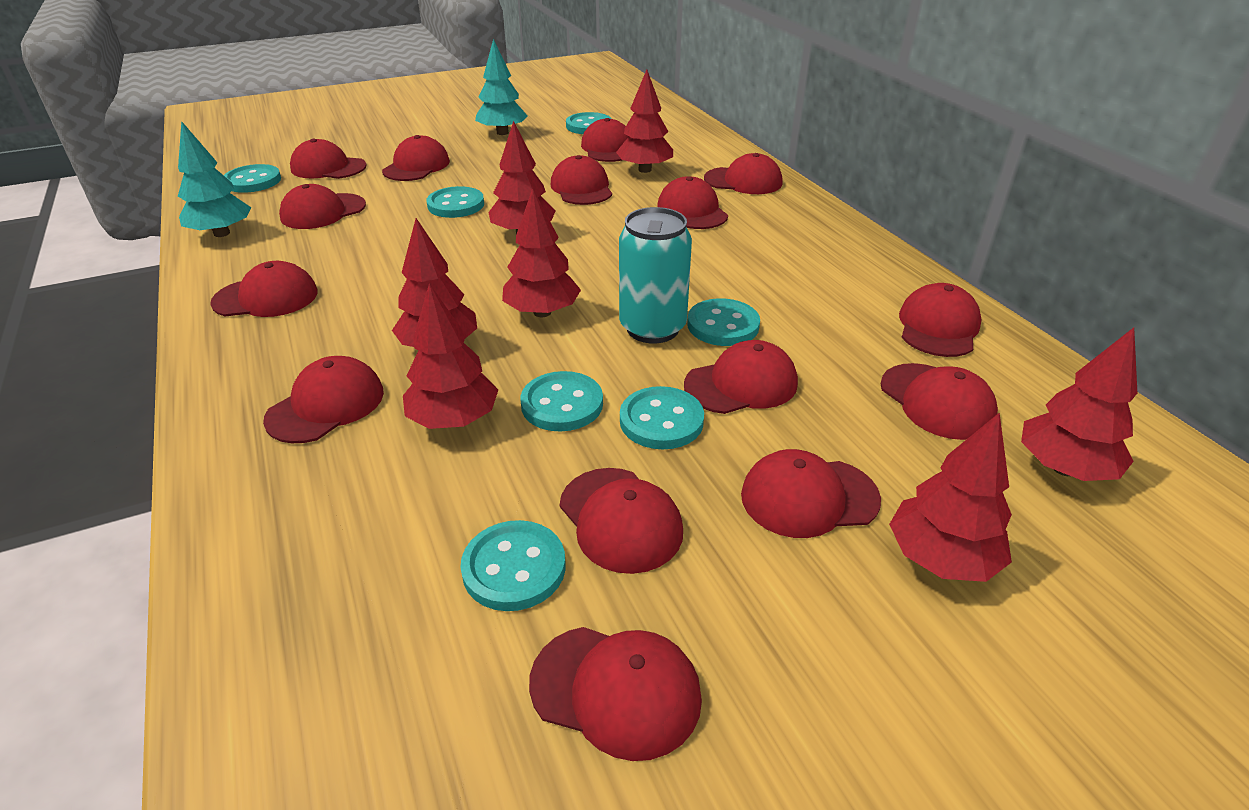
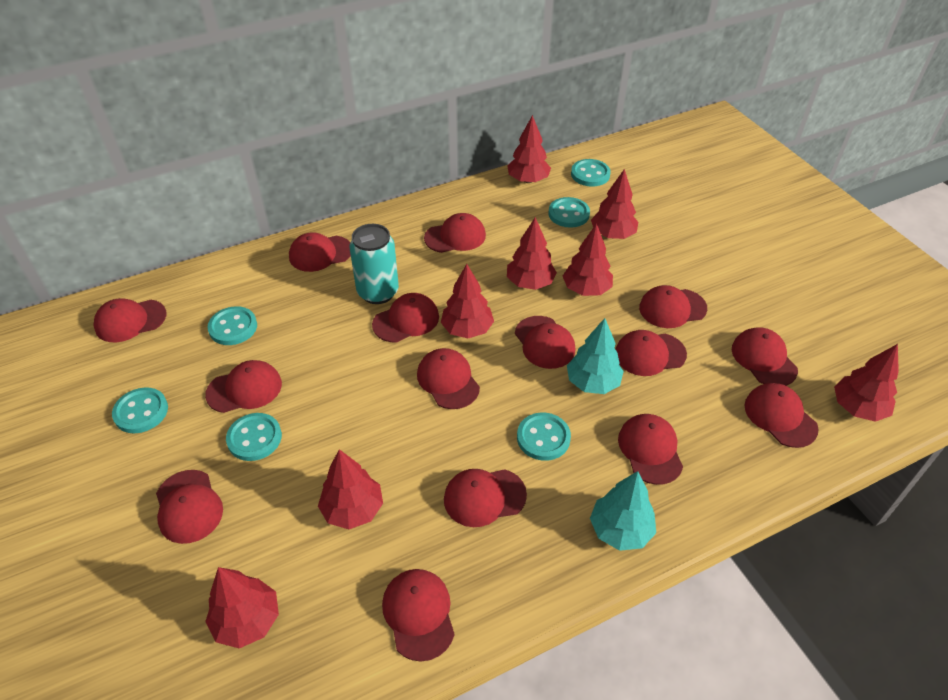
red tree: 7 -> 8
turquoise button: 7 -> 6

